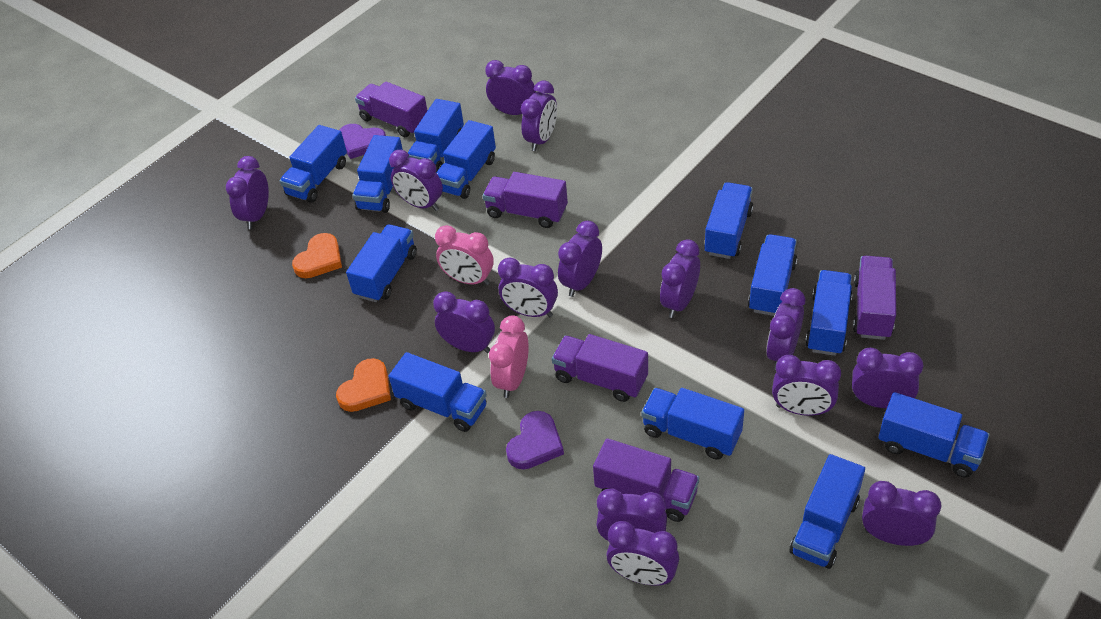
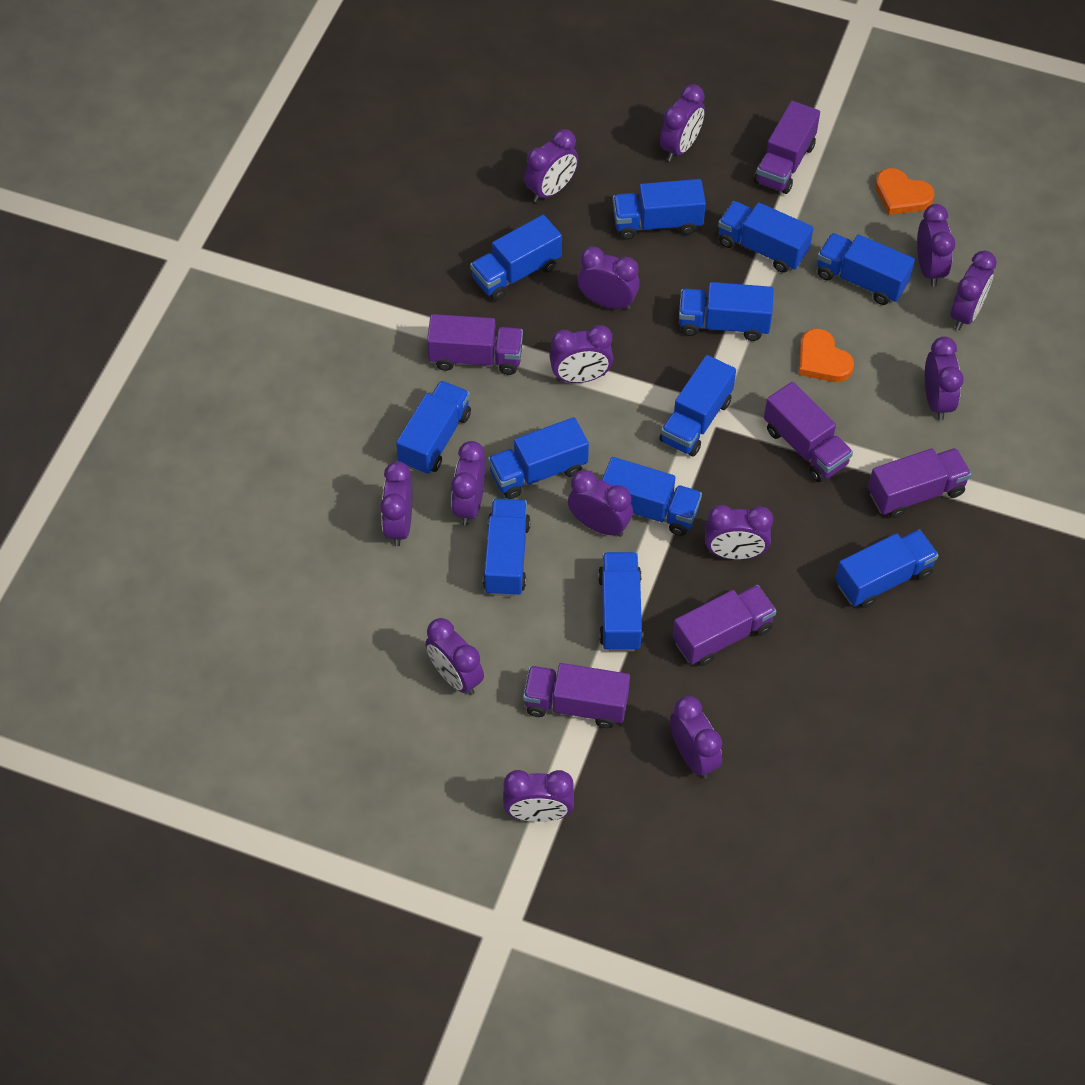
pink clock: 2 -> 0
purple heart: 2 -> 0
purple truck: 5 -> 6

